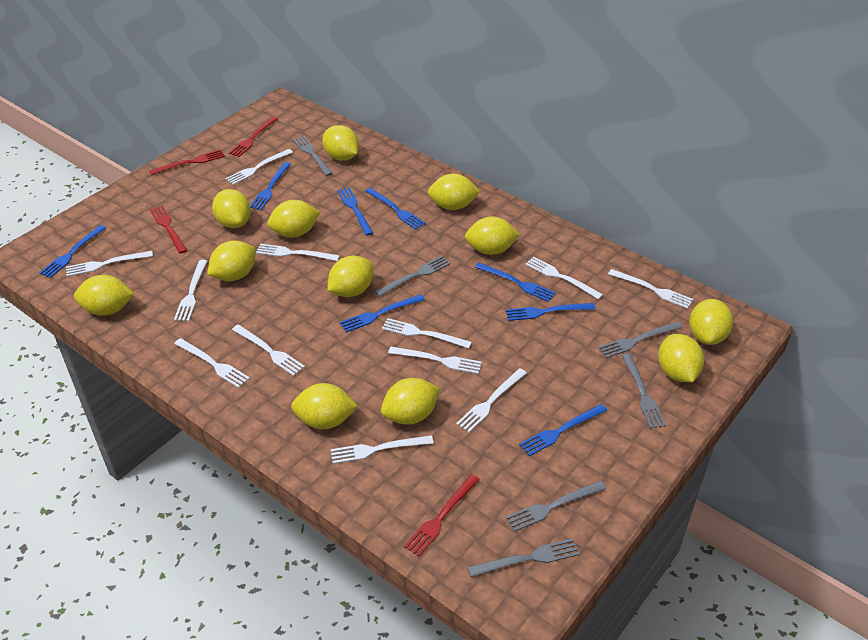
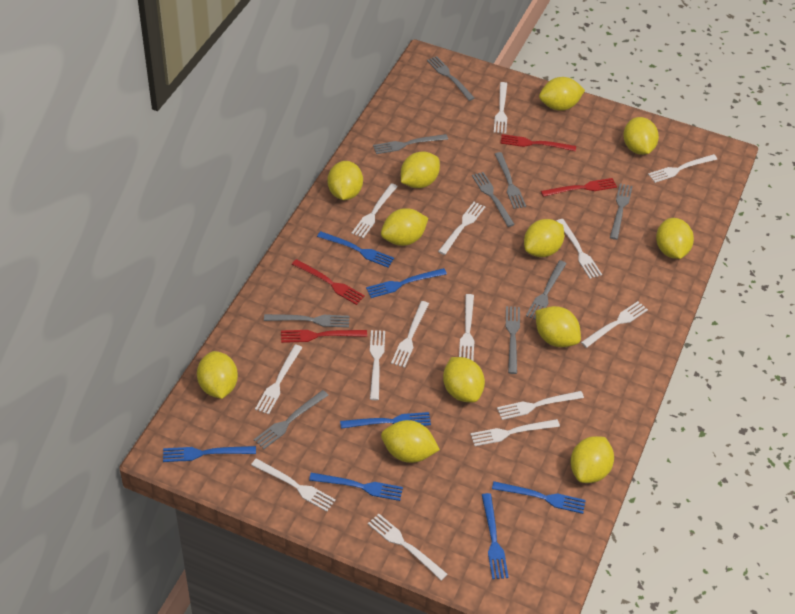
blue fork: 8 -> 7
grey fork: 6 -> 9
white fork: 12 -> 14

